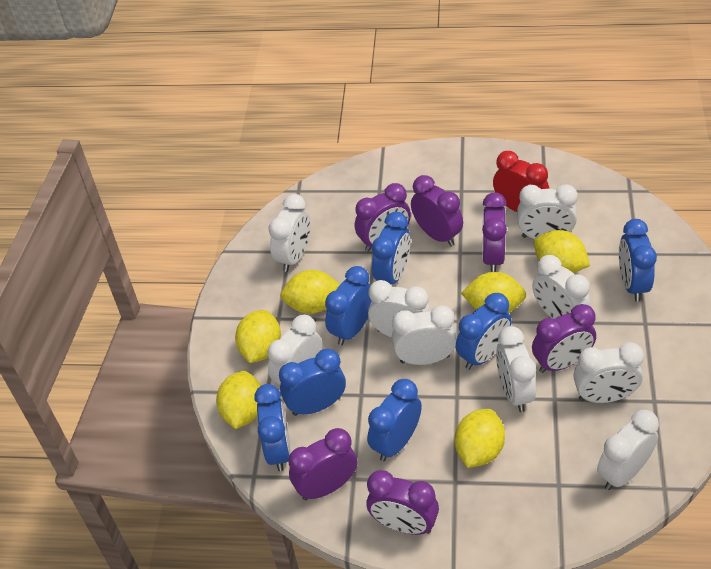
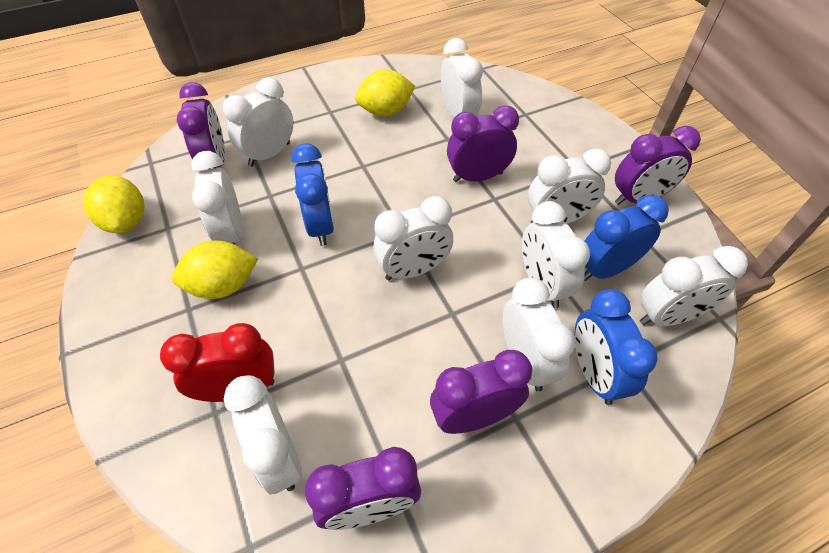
blue clock: 7 -> 3
purple clock: 6 -> 5
yellow lemon: 6 -> 3

